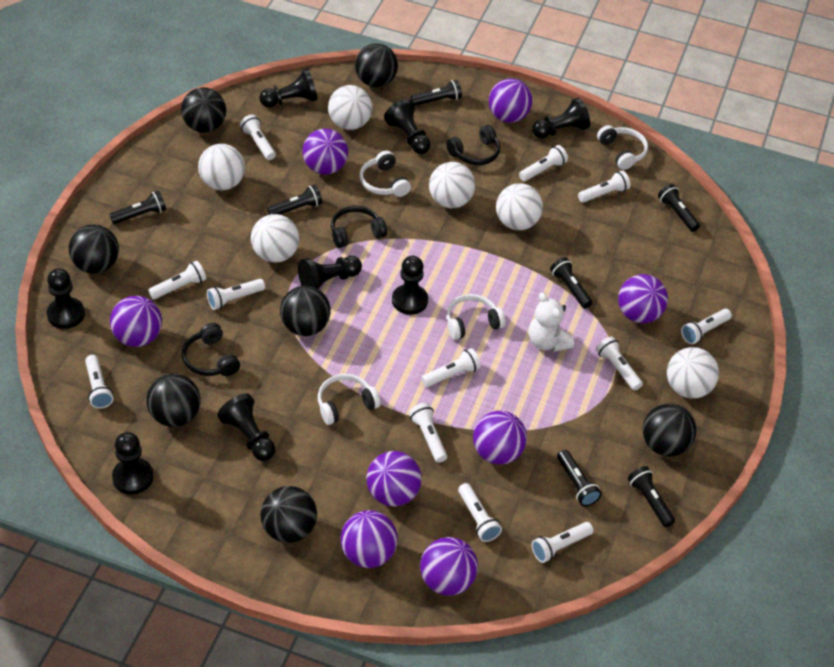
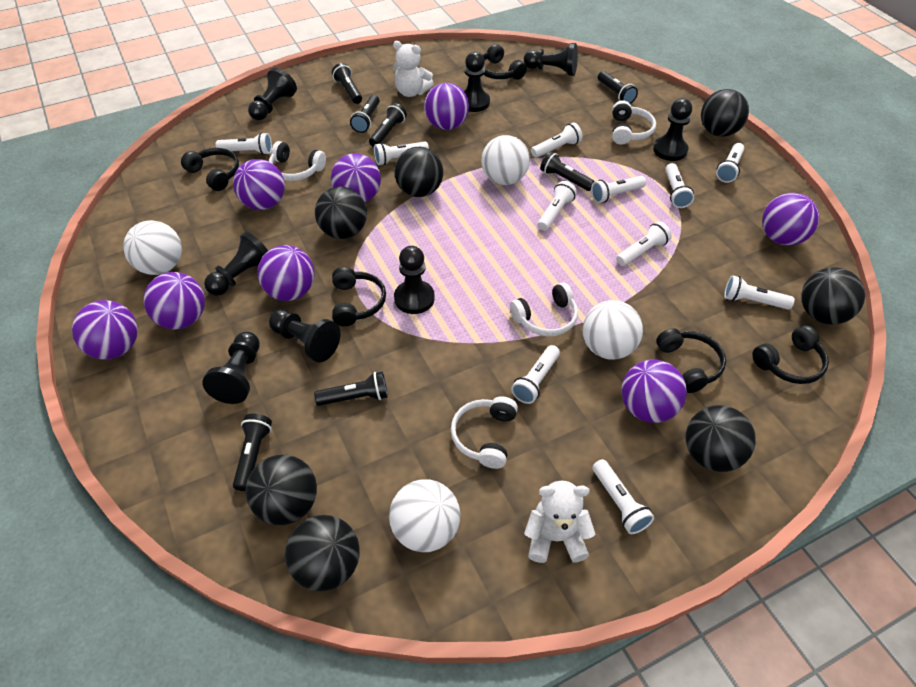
black headphones: 3 -> 5
white ball: 6 -> 4
white flashlight: 12 -> 11
white teddy bear: 1 -> 2

